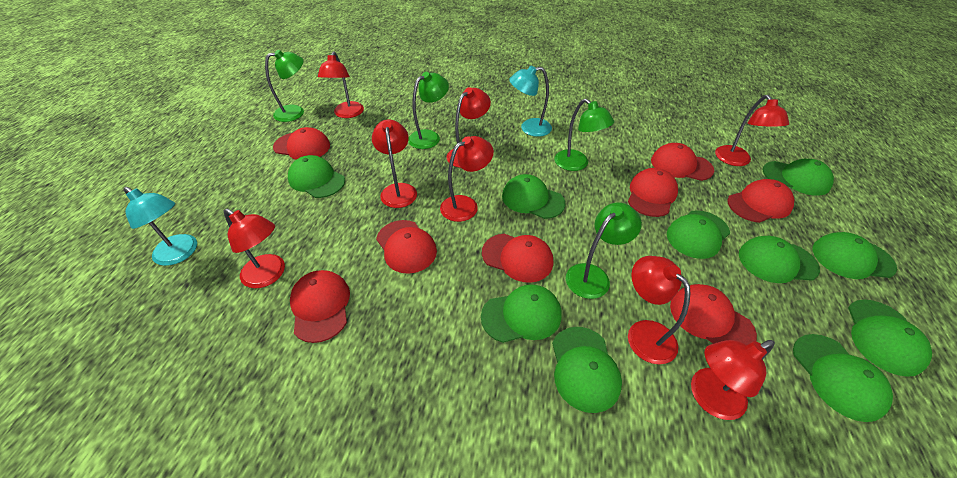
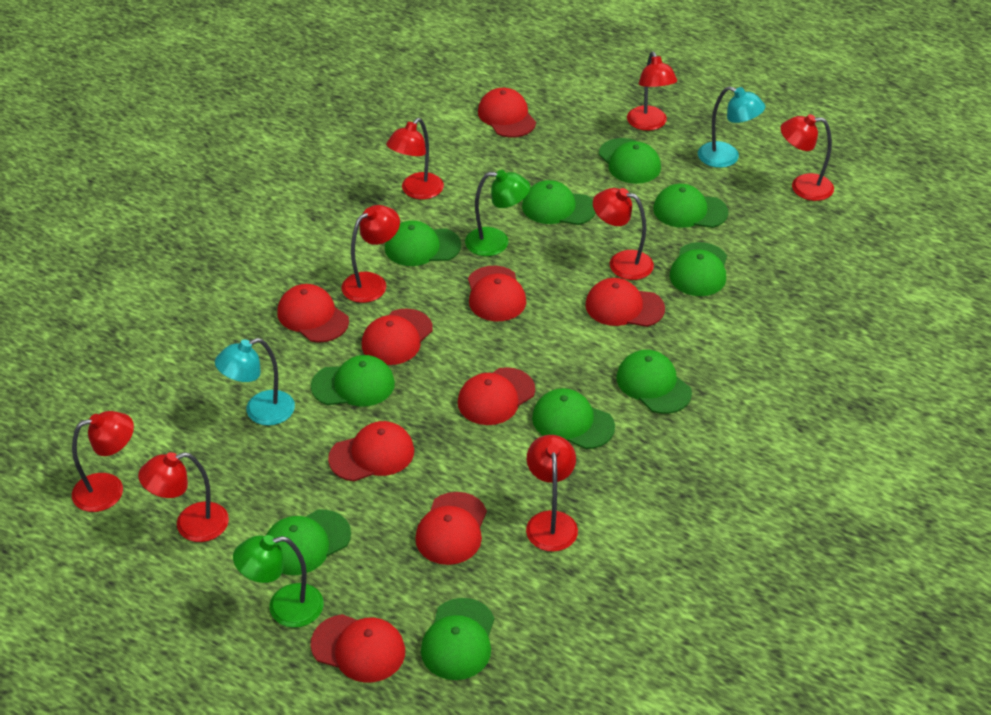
green lamp: 4 -> 2
red cap: 8 -> 9

